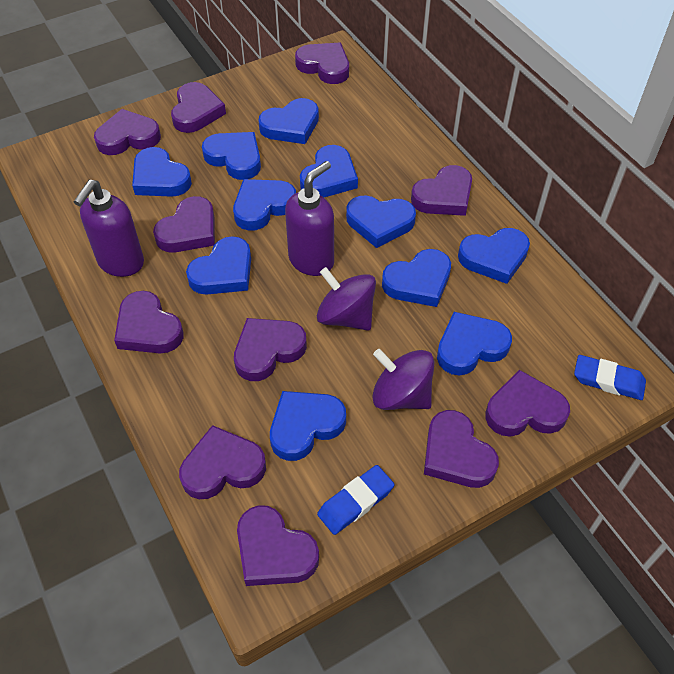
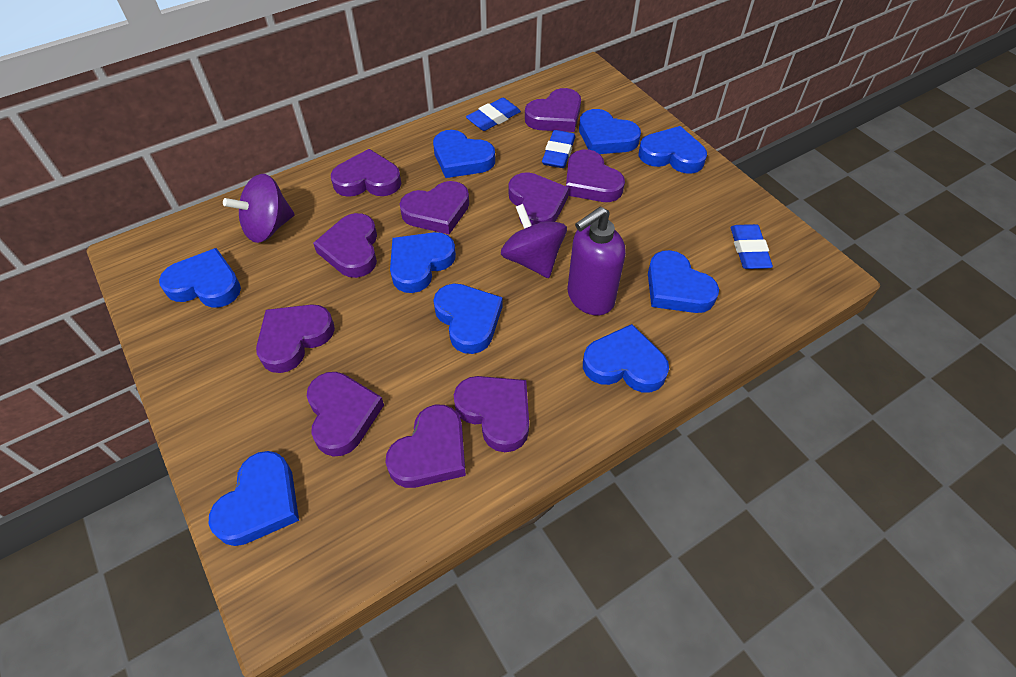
blue eraser: 2 -> 3
blue heart: 11 -> 9
purple heart: 11 -> 10
purple soap dispenser: 2 -> 1

